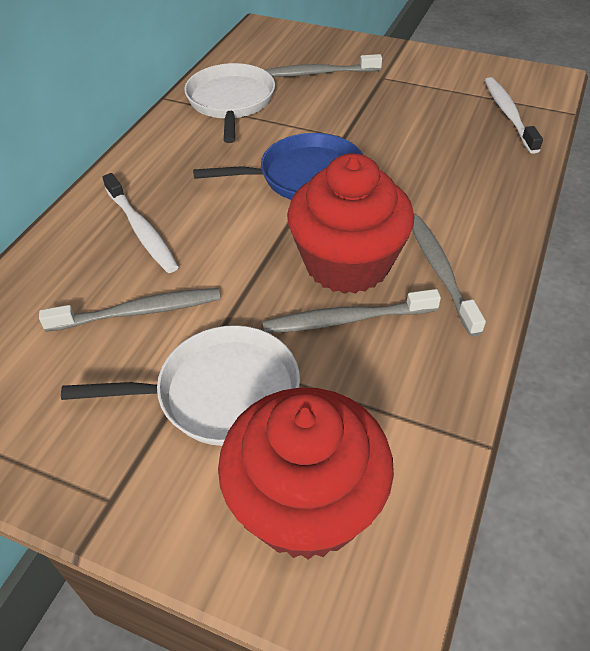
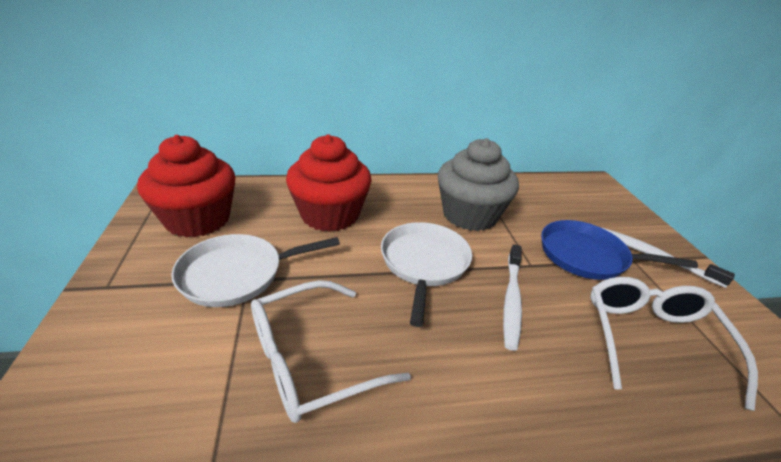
grey cupcake: 0 -> 1
grey toothbrush: 4 -> 0
white glasses: 0 -> 2

